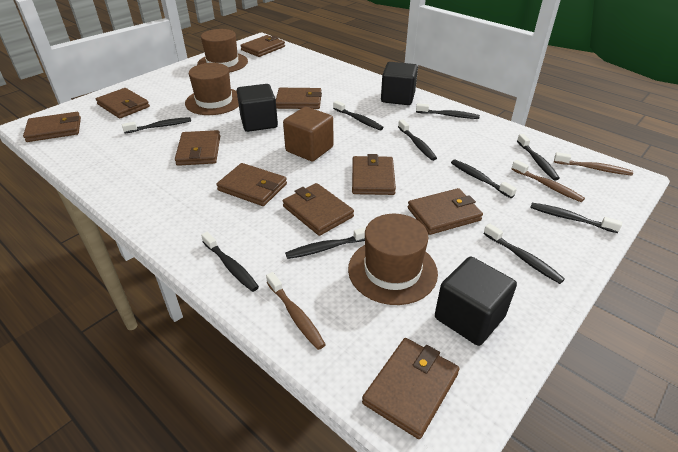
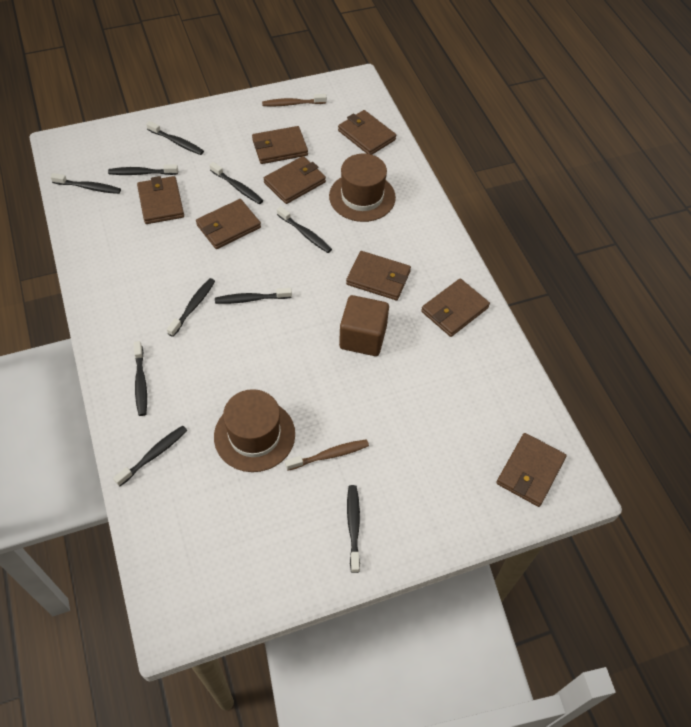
black cube: 3 -> 0
brown hat: 3 -> 2
brown toothbrush: 3 -> 2
brown wallet: 10 -> 8

